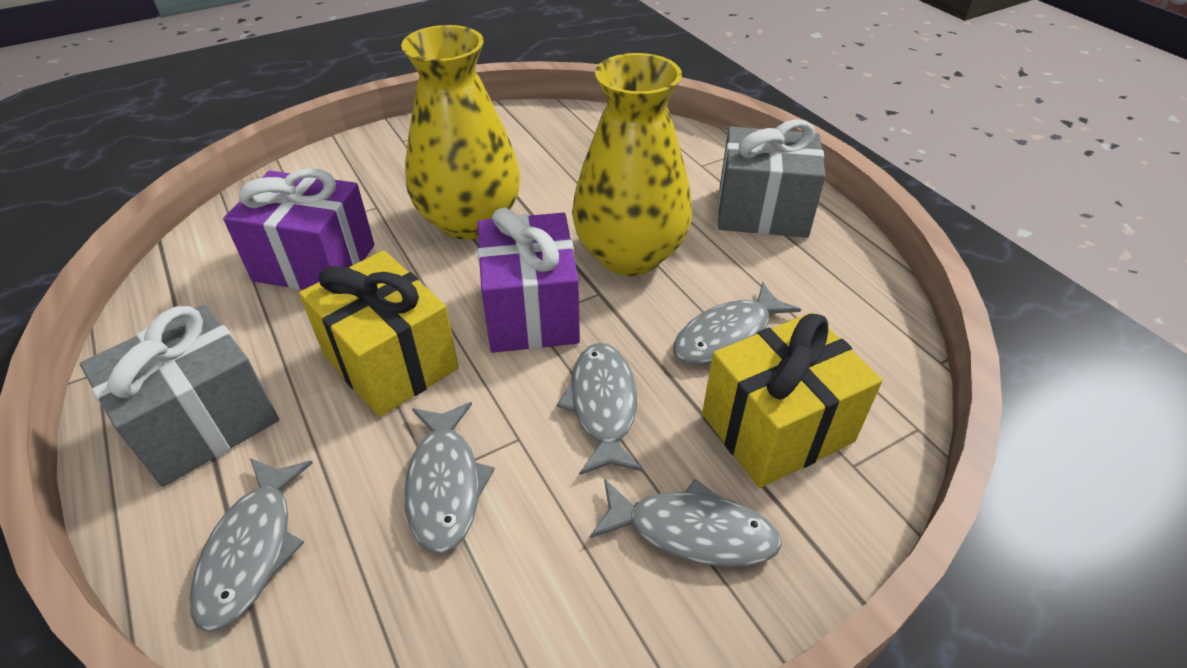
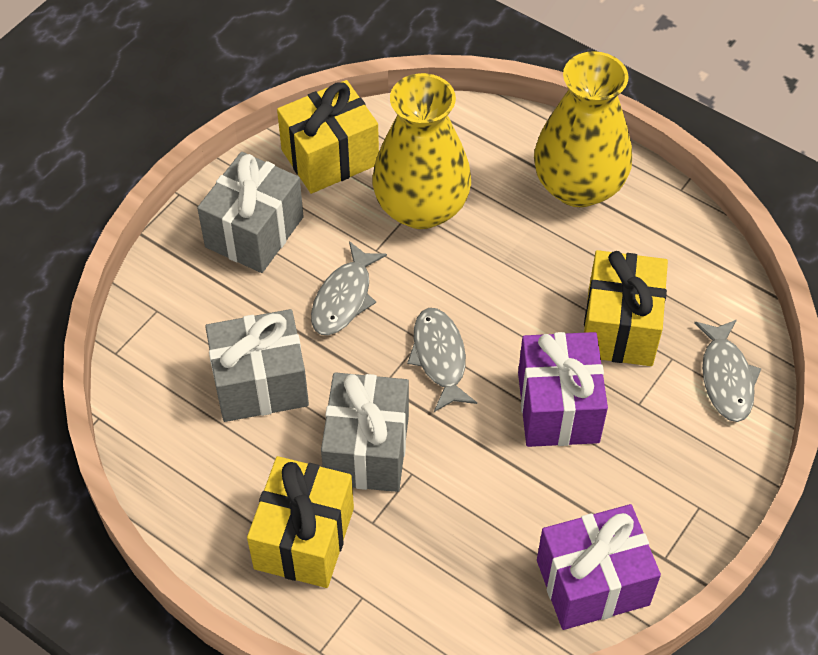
grey fish: 5 -> 3
grey gift: 2 -> 3
yellow gift: 2 -> 3

